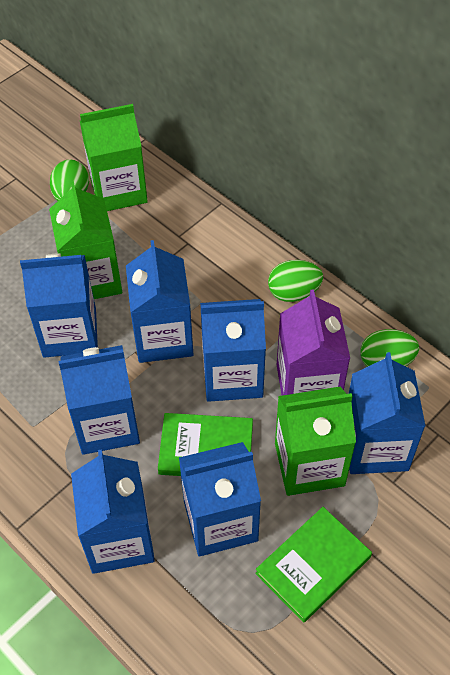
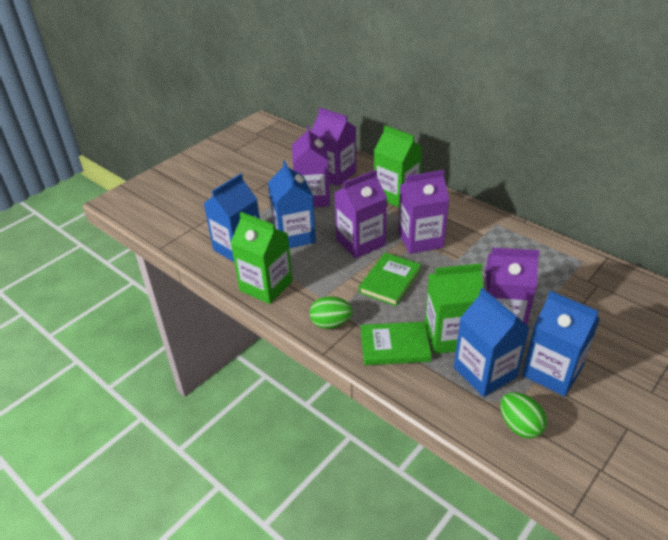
blue carton: 7 -> 4
green egg: 3 -> 2
purple carton: 1 -> 5

